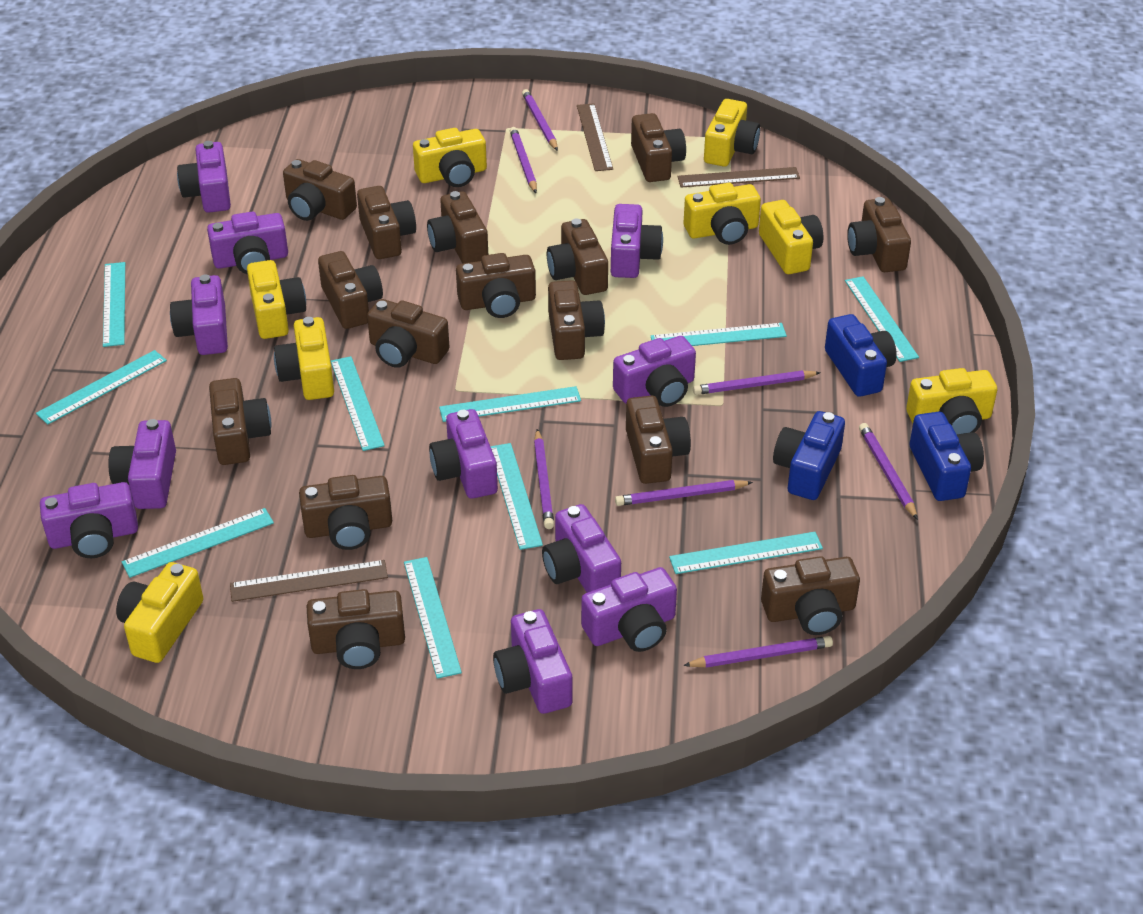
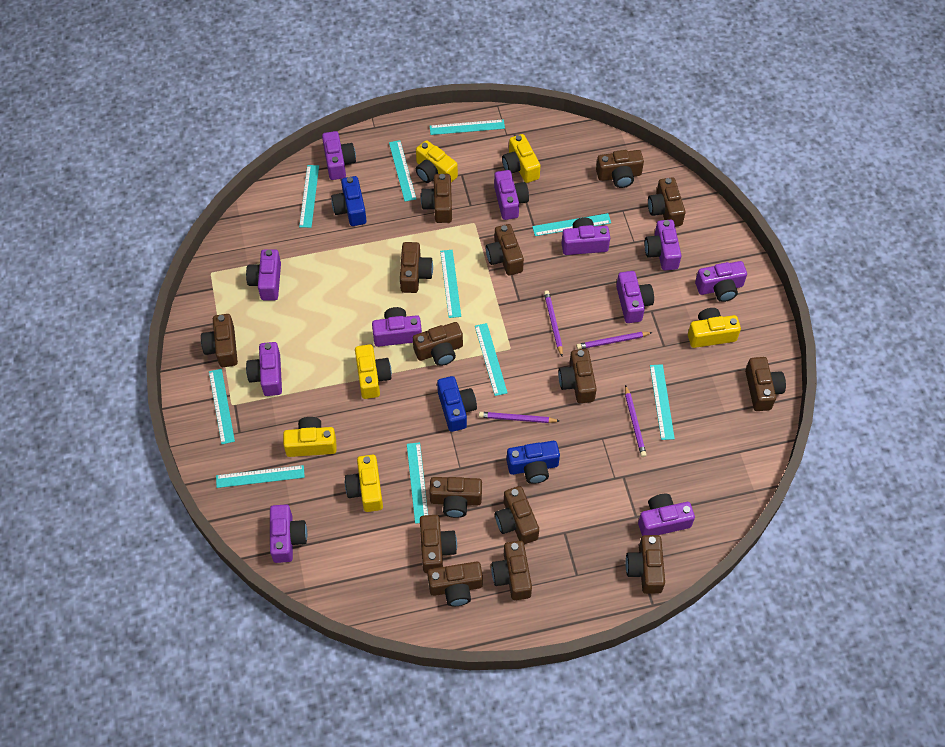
brown ruler: 3 -> 0
purple pencil: 7 -> 4
yellow camera: 8 -> 6

